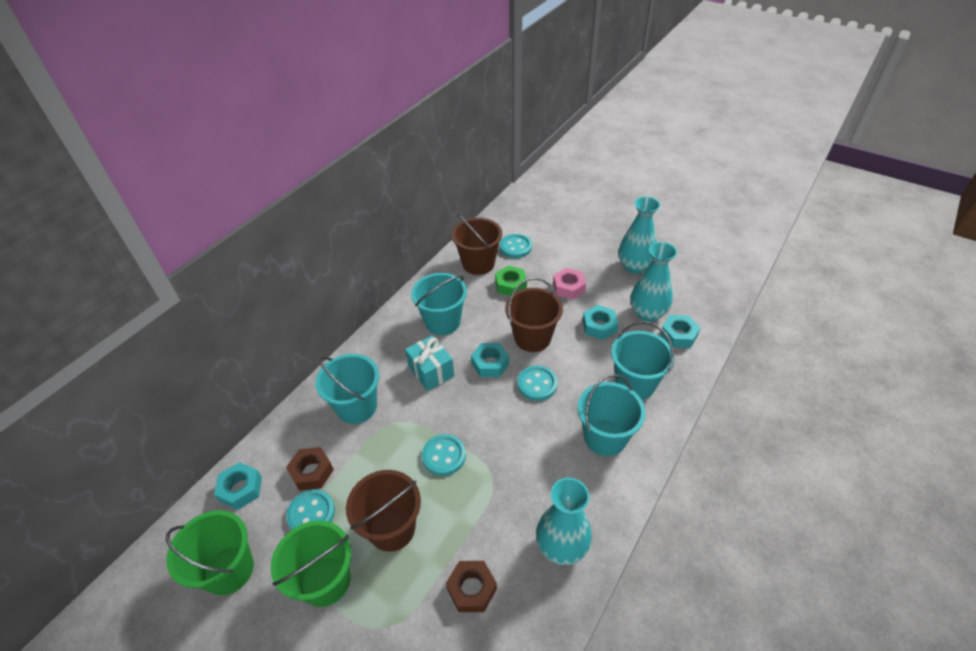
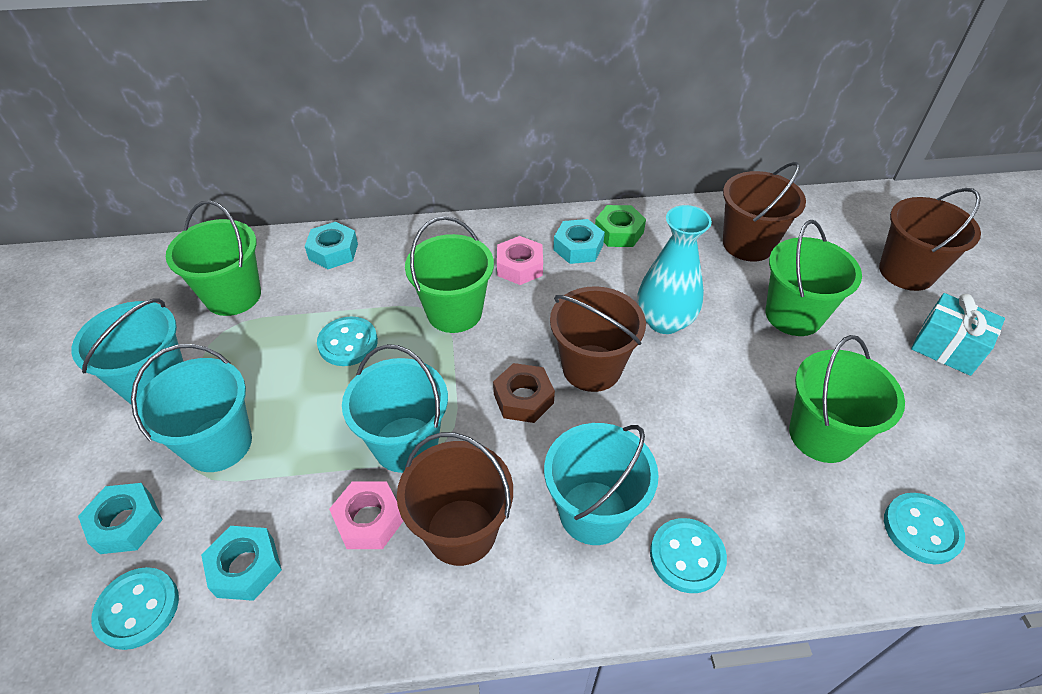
brown bucket: 3 -> 4
brown nut: 2 -> 1
green bucket: 2 -> 4
pink nut: 1 -> 2
turquoise vase: 3 -> 1

